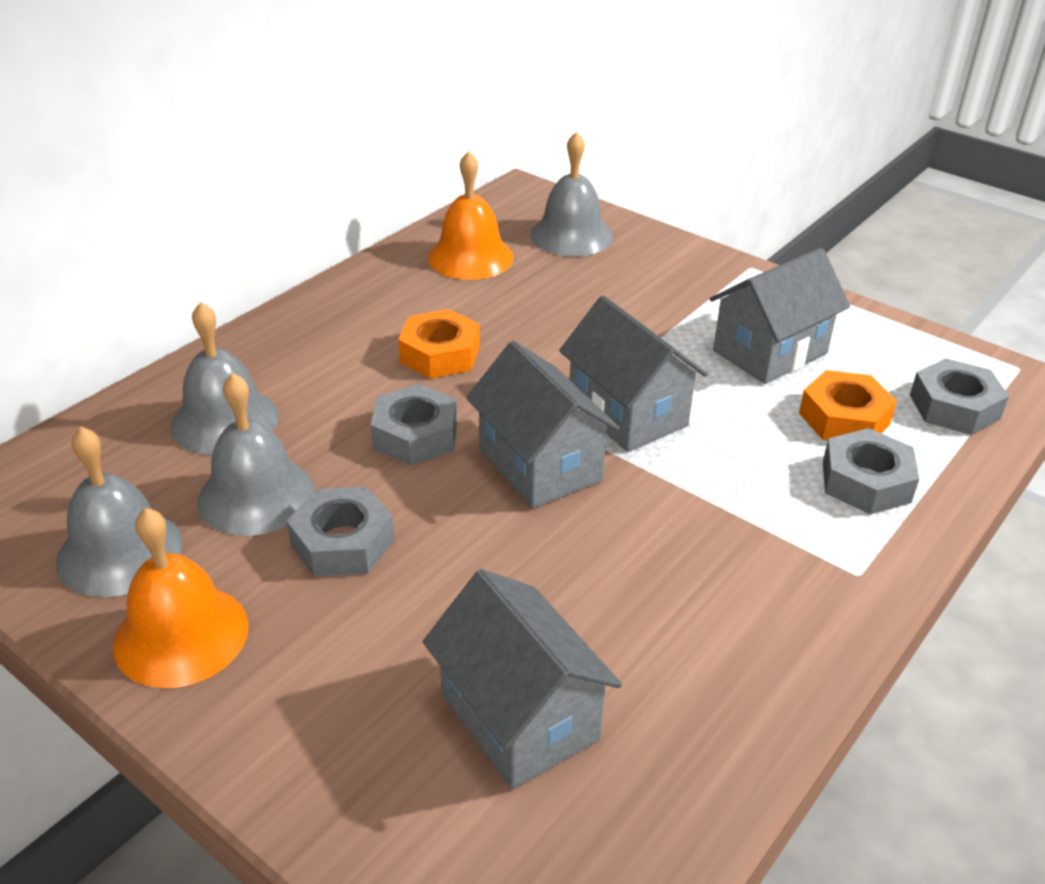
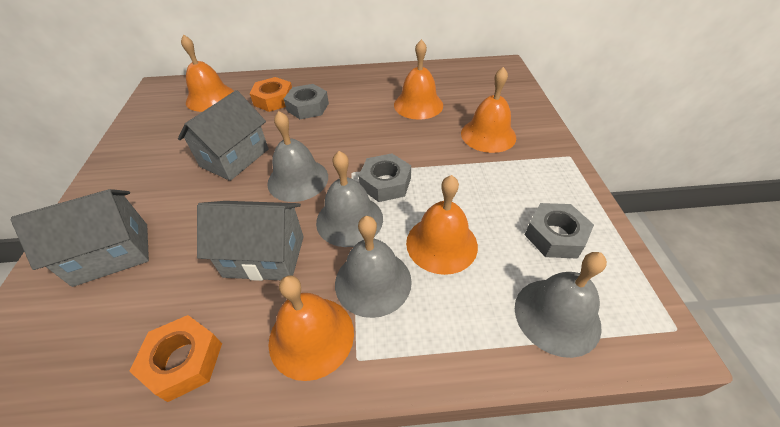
grey house: 4 -> 3
grey nut: 4 -> 3
orange bell: 2 -> 5

